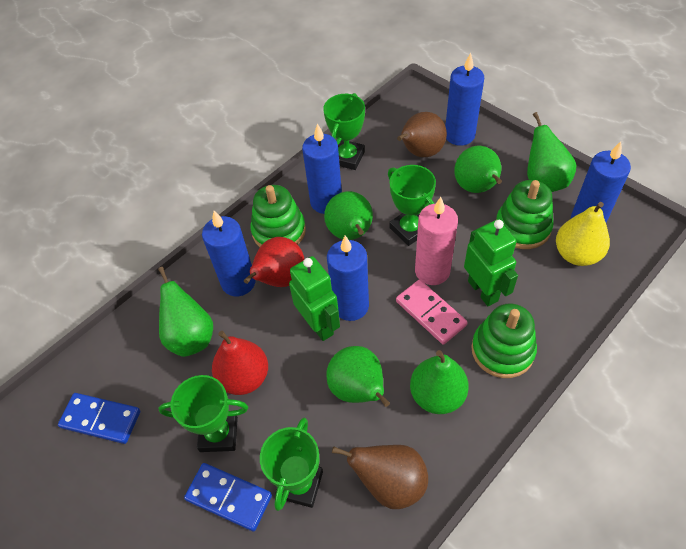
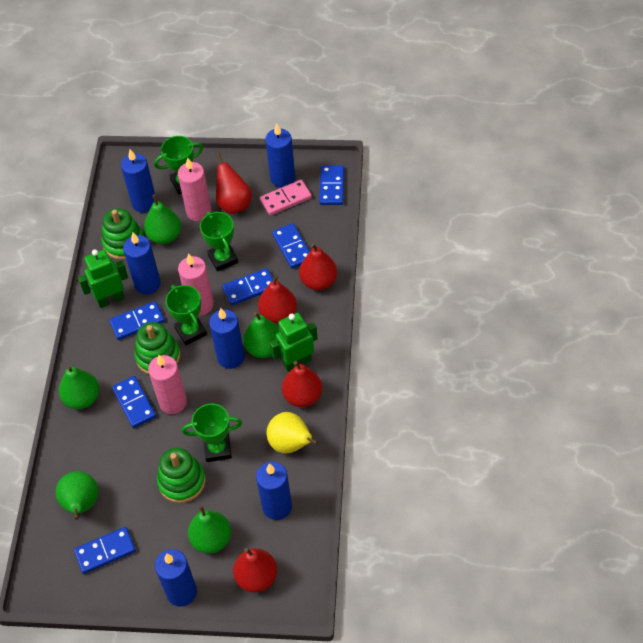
blue candle: 5 -> 6
blue domino: 2 -> 6
brown pear: 2 -> 0
green pear: 6 -> 5
pink candle: 1 -> 3
red pear: 2 -> 5

